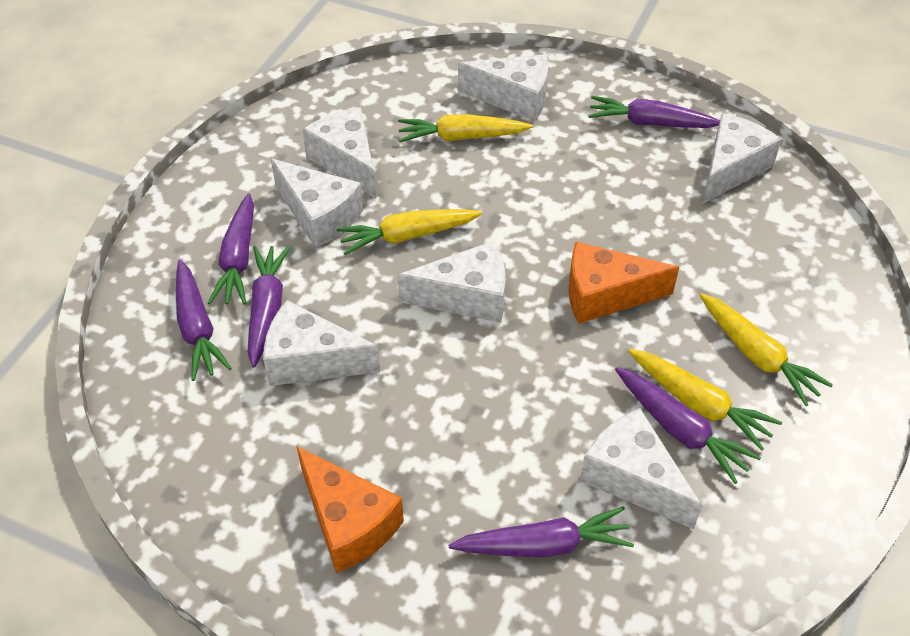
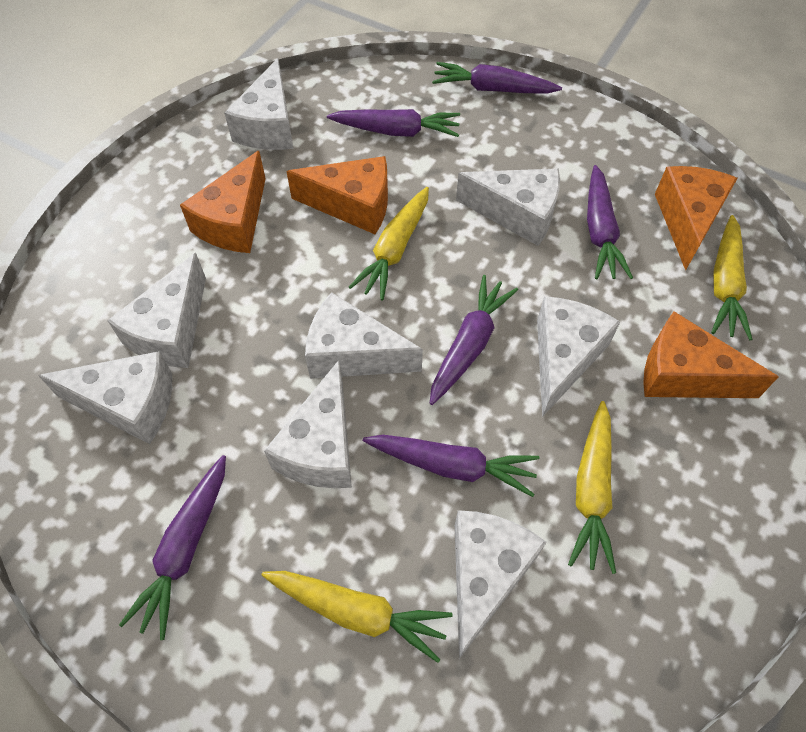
orange cheese: 2 -> 4
white cheese: 7 -> 8

